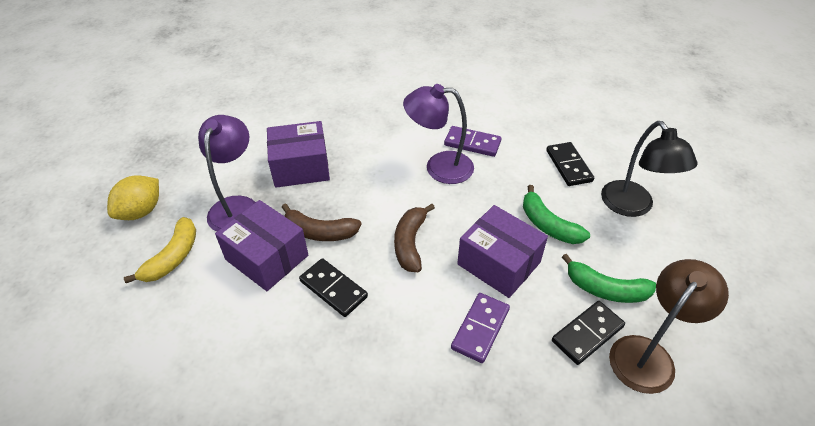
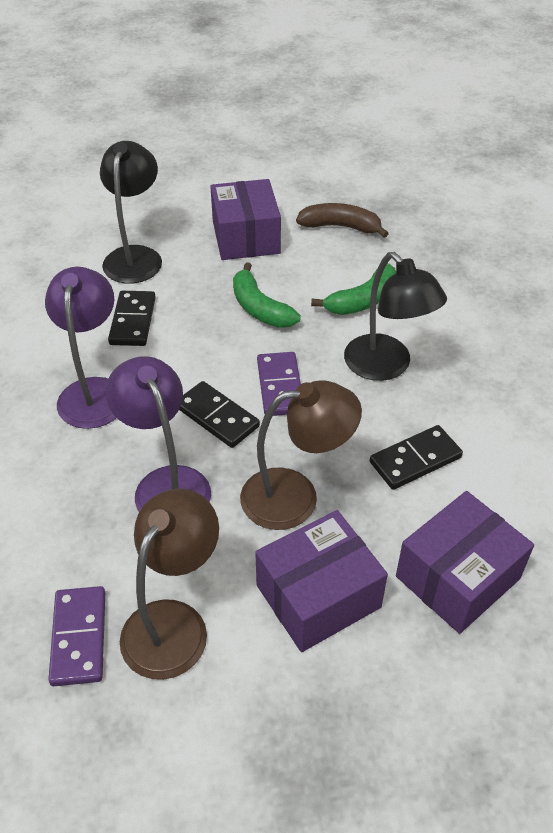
black lamp: 1 -> 2
brown banana: 2 -> 1
brown lamp: 1 -> 2
yellow banana: 1 -> 0
yellow lemon: 1 -> 0

